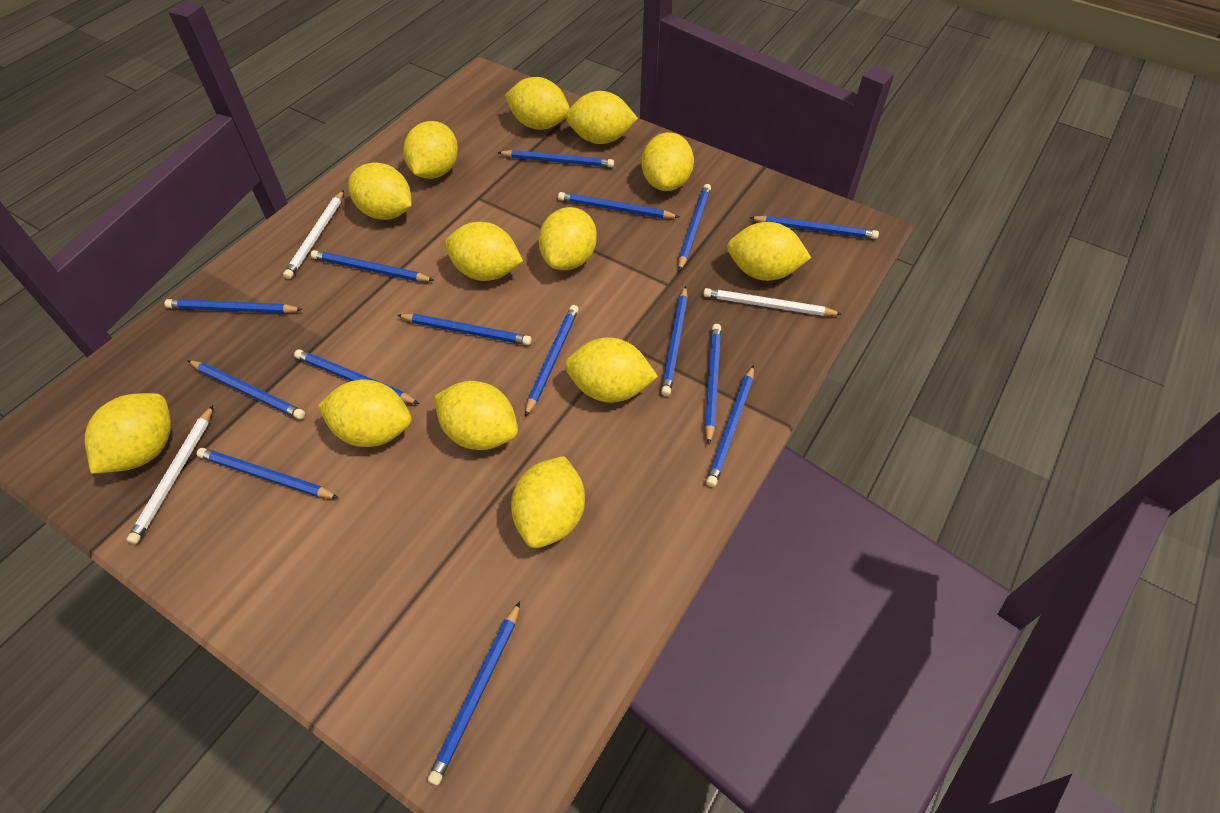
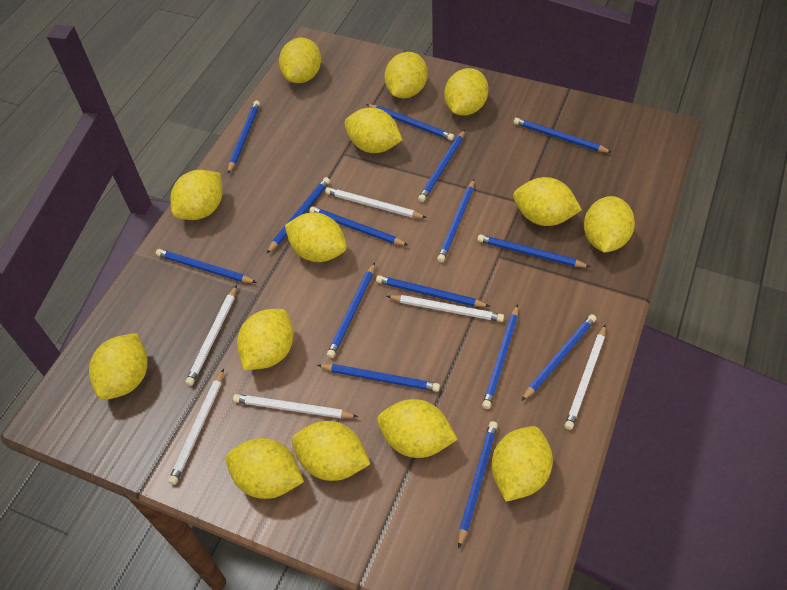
white pencil: 3 -> 6
yellow lemon: 13 -> 14

